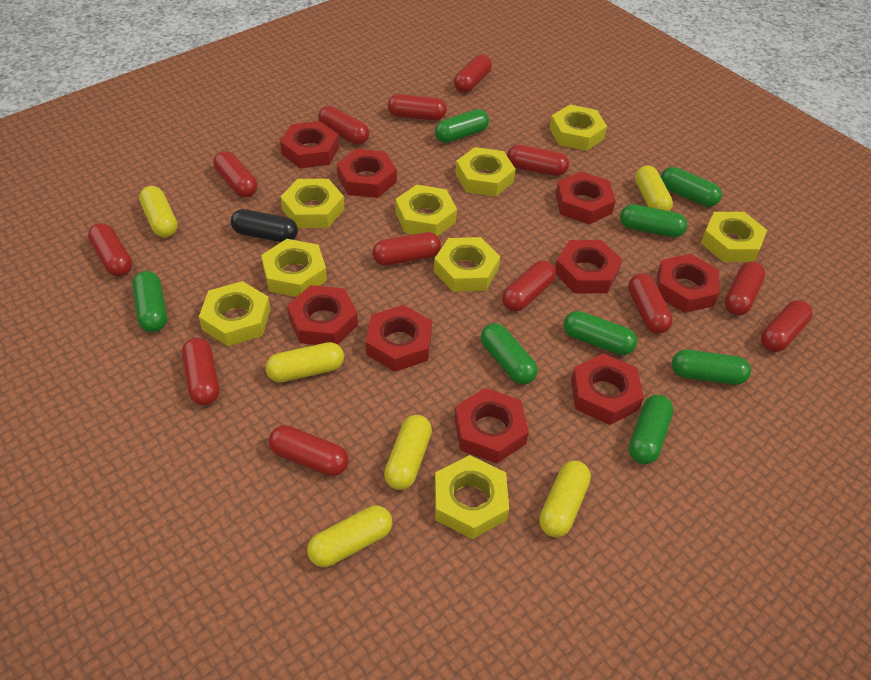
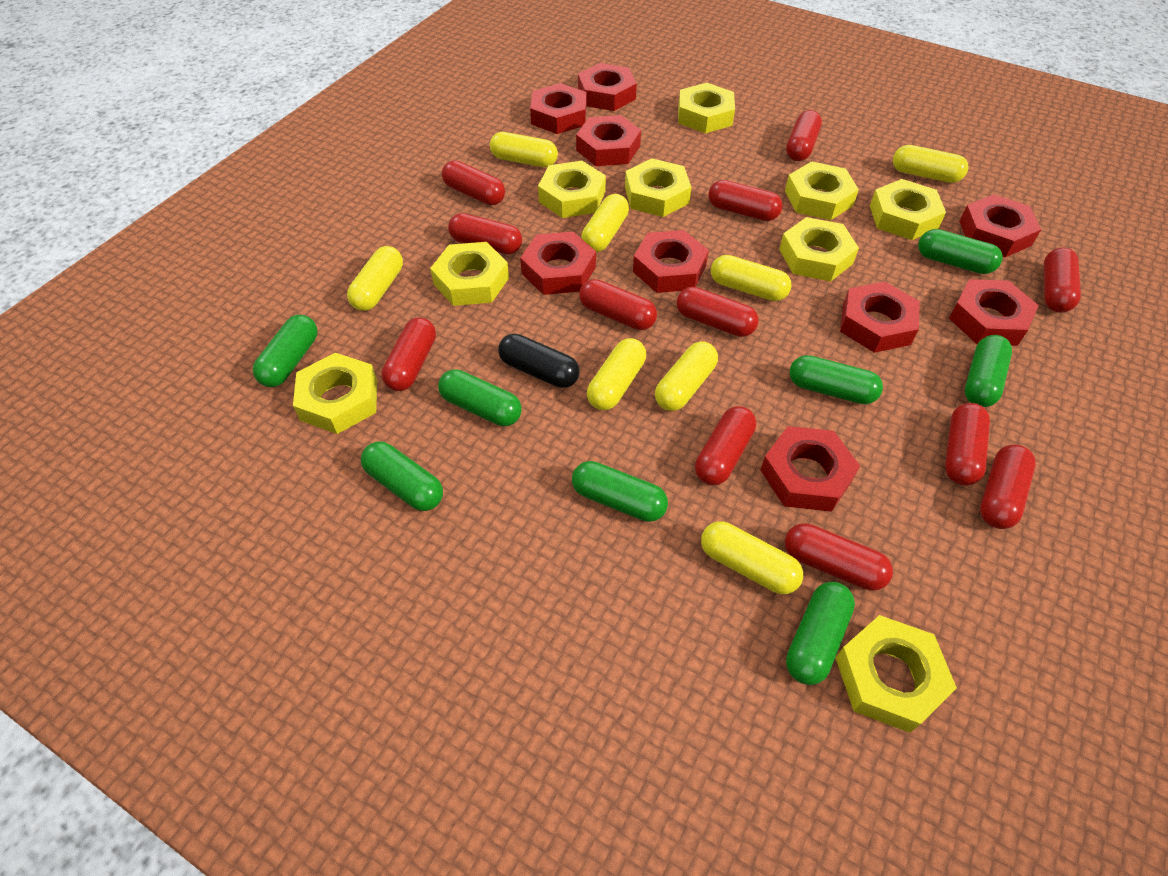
red capsule: 13 -> 12
yellow capsule: 6 -> 8

